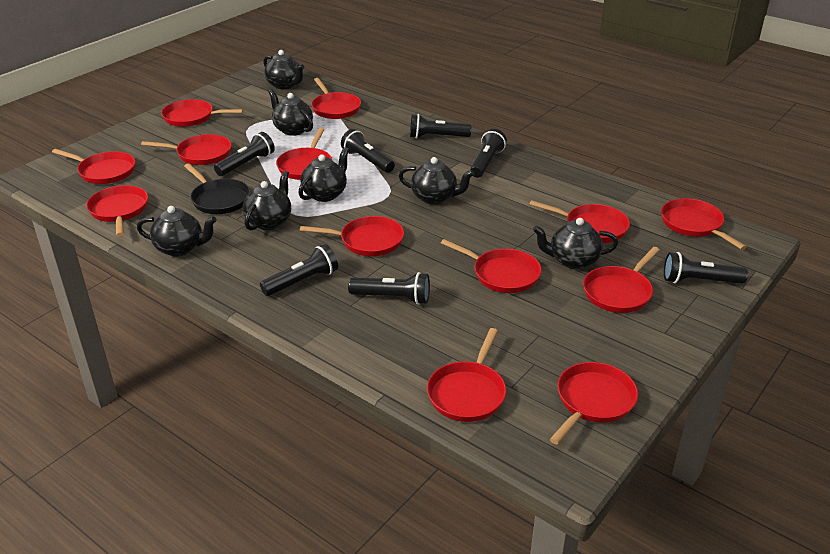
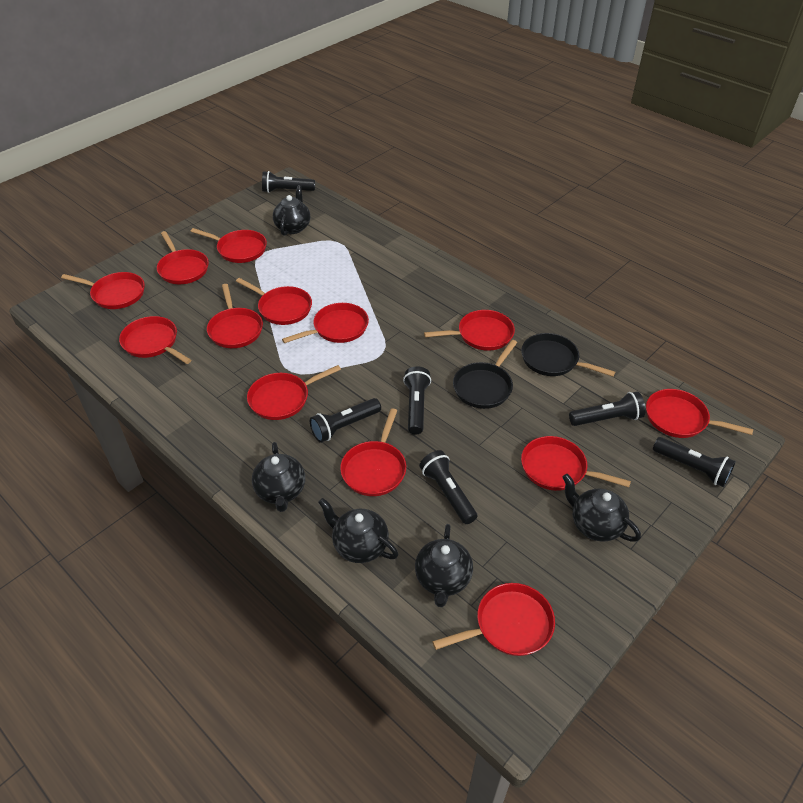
black flashlight: 7 -> 6
black pan: 1 -> 2
black teapot: 7 -> 5

